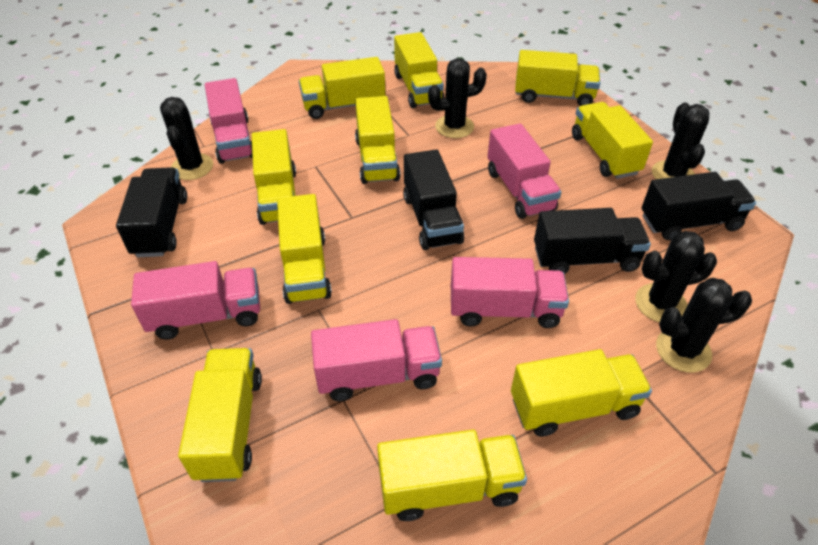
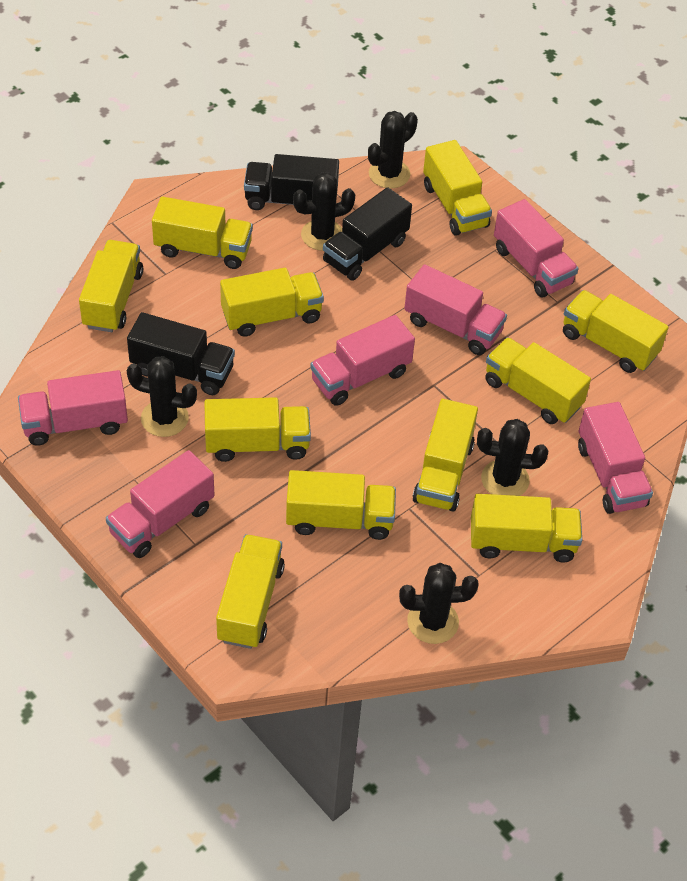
black truck: 4 -> 3
pink truck: 5 -> 6
yellow truck: 10 -> 11

